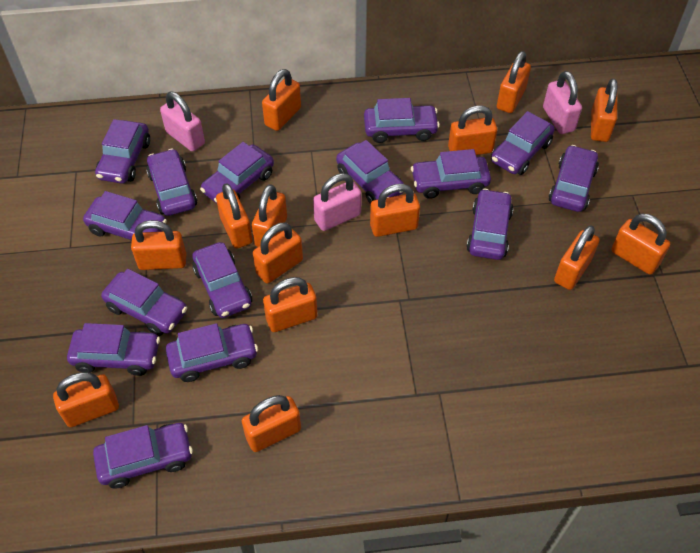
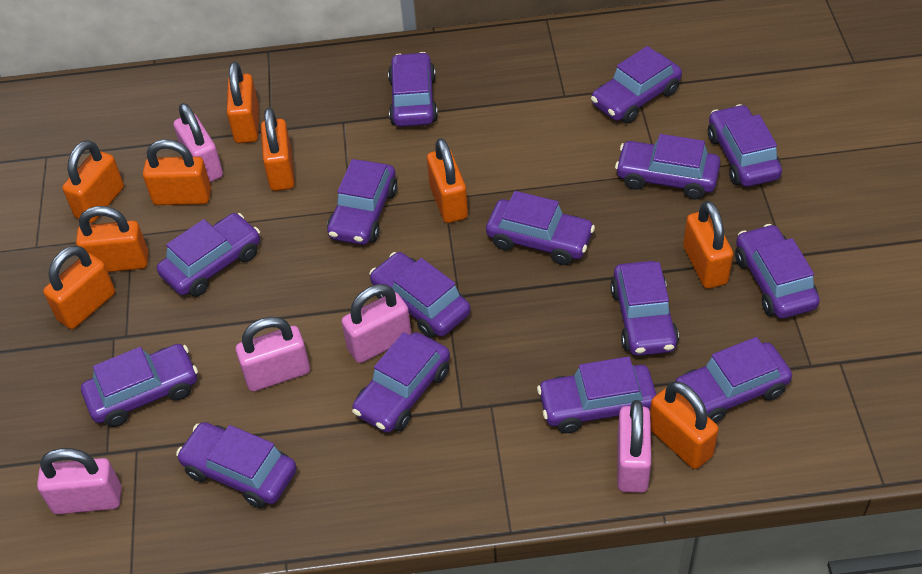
orange padlock: 14 -> 9
pink padlock: 3 -> 5

